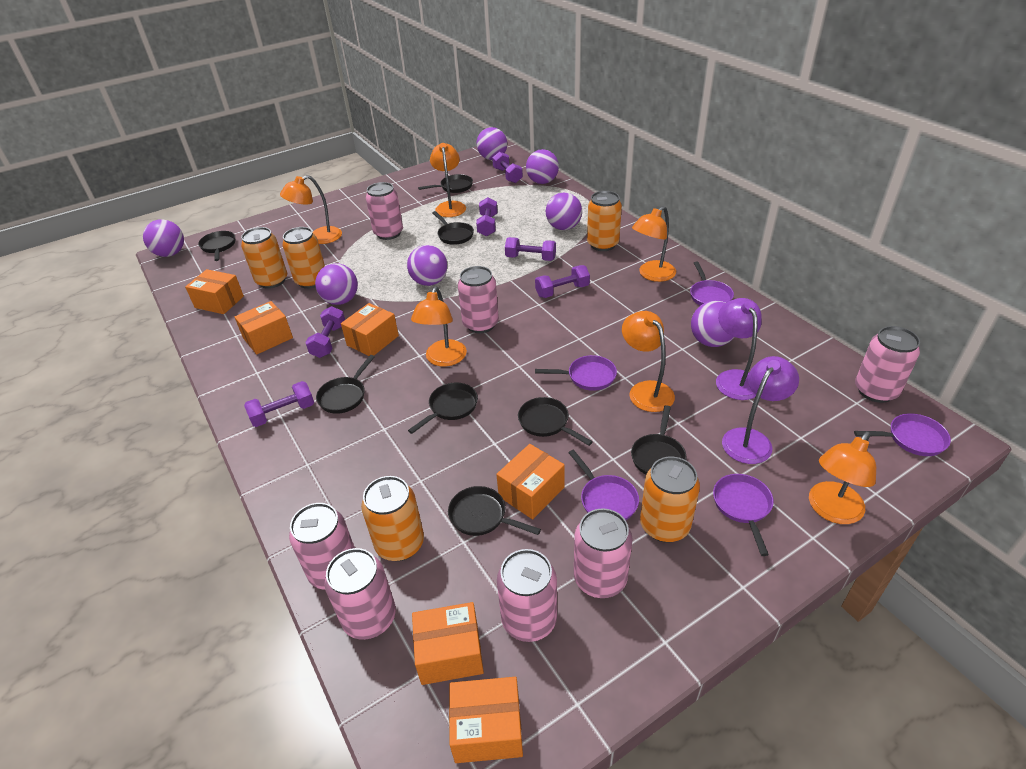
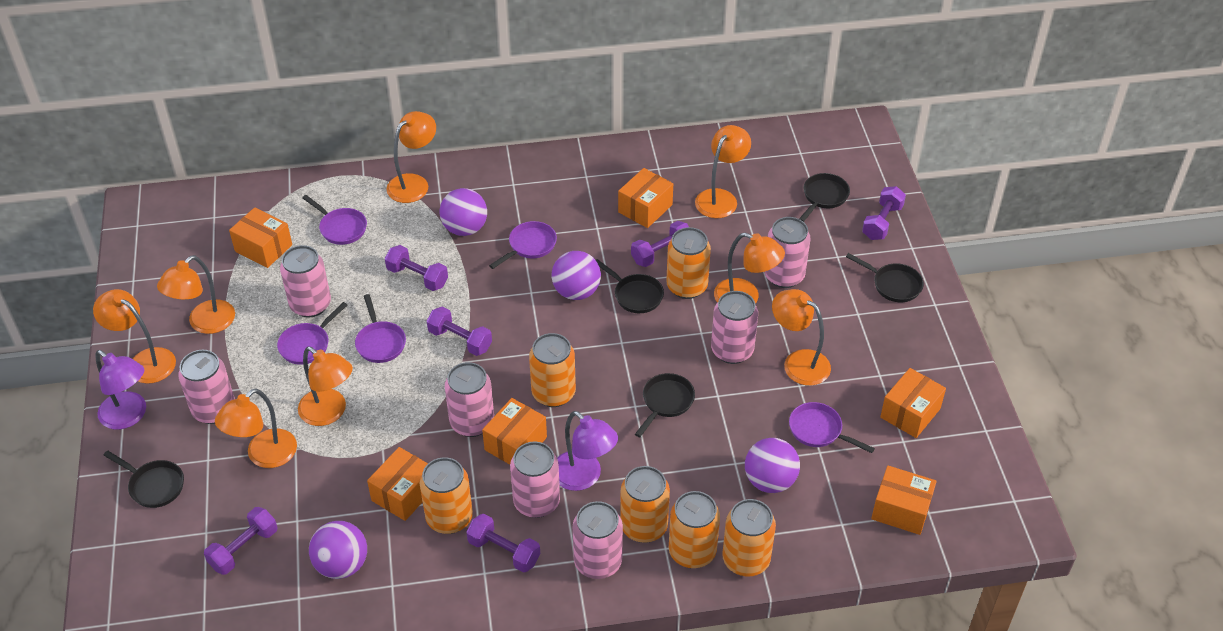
black pan: 8 -> 5
orange can: 5 -> 6
orange lamp: 6 -> 8
purple ball: 7 -> 4

